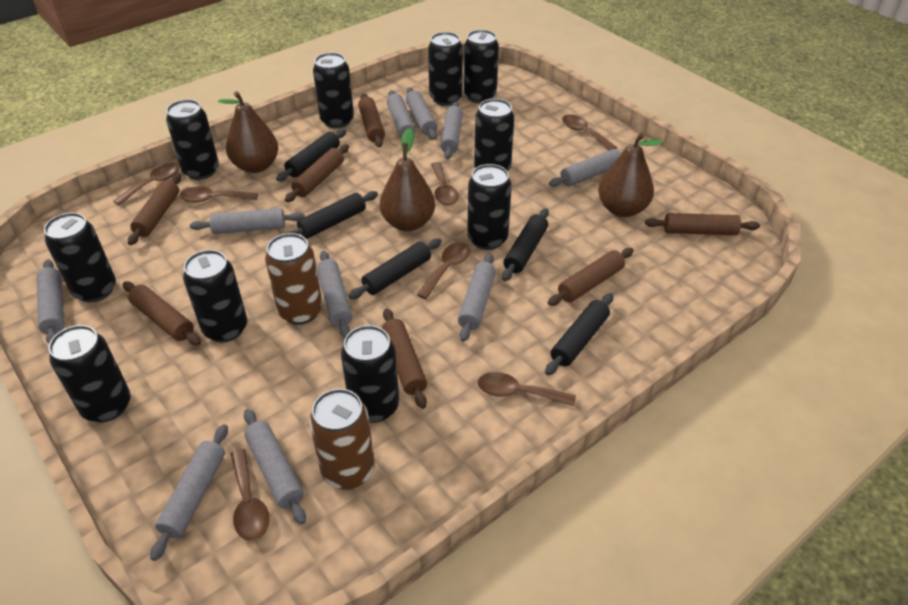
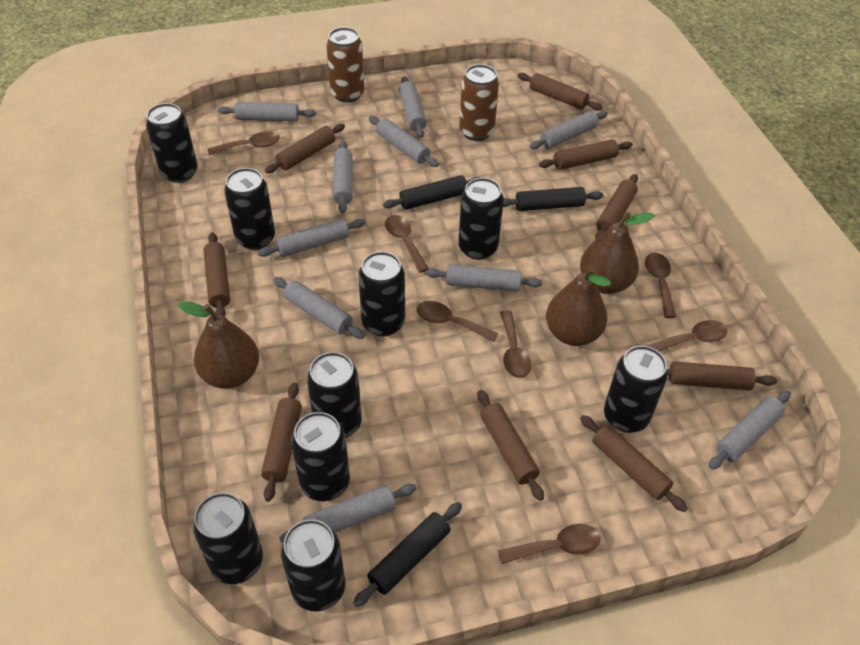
black can: 10 -> 9
black rolling pin: 5 -> 3
brown rolling pin: 7 -> 9

